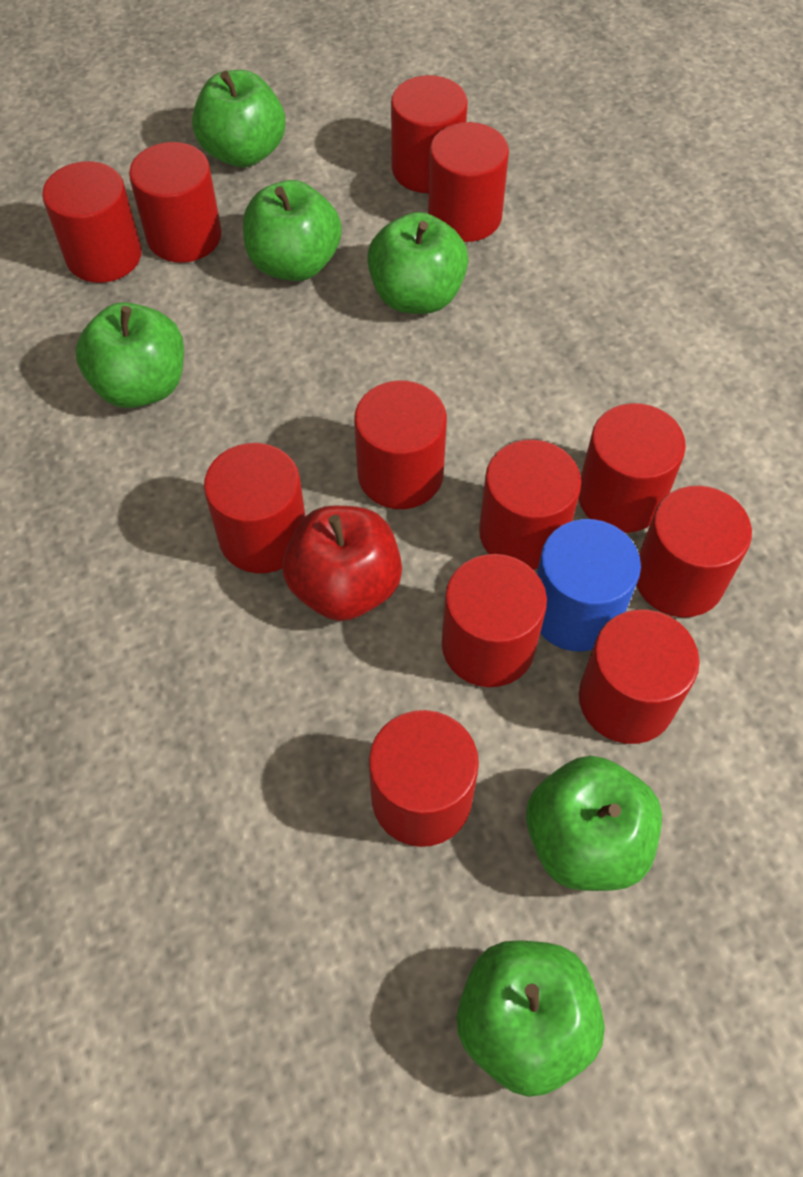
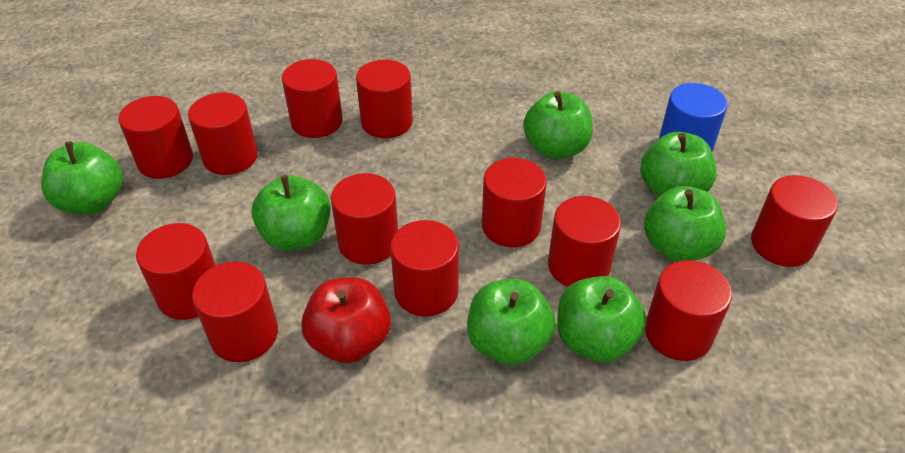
green apple: 6 -> 7

